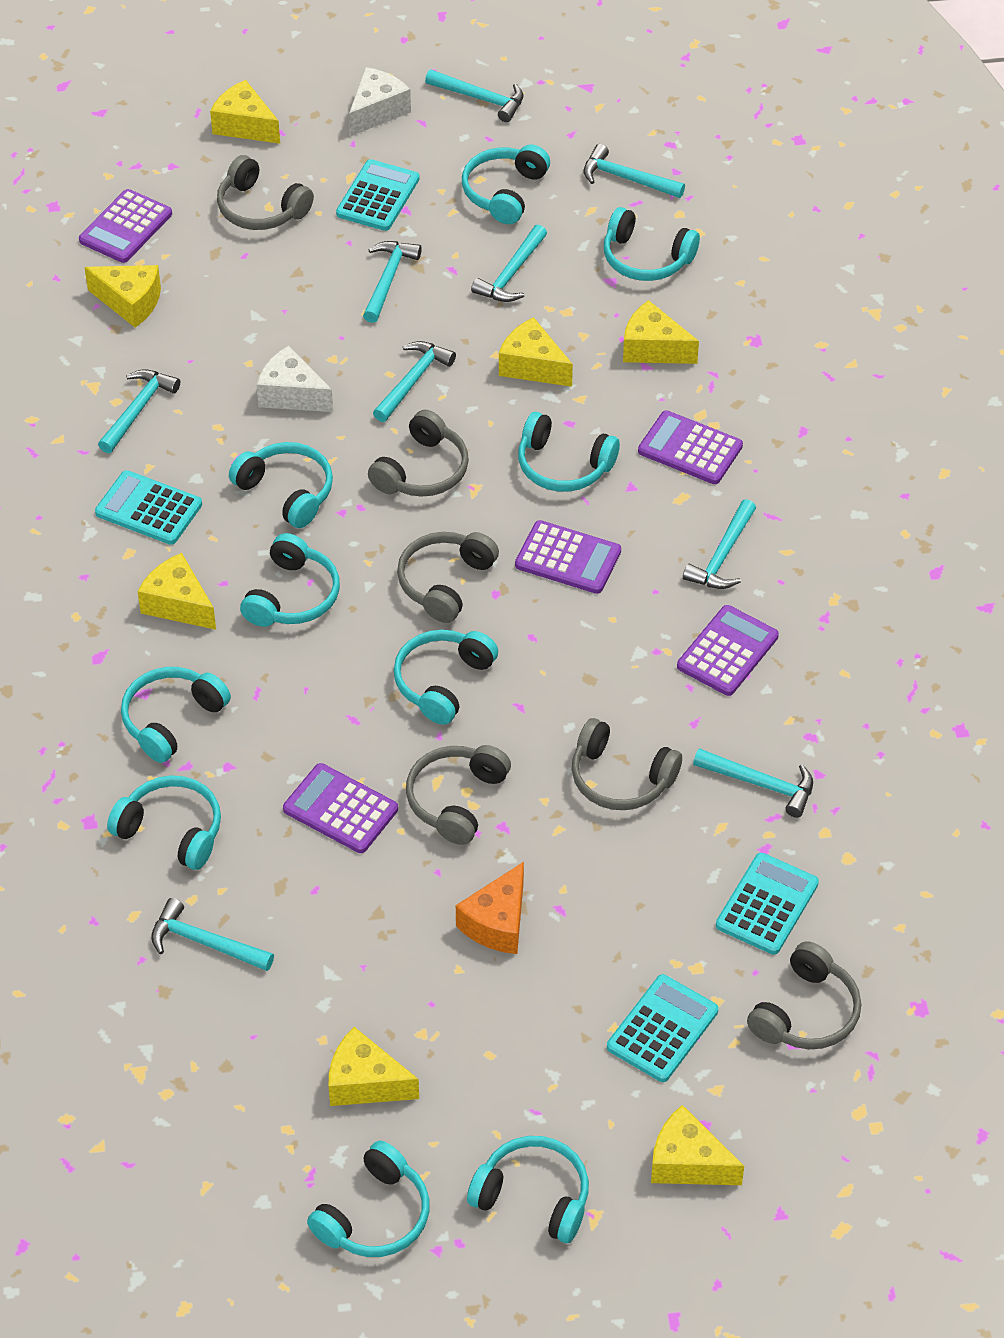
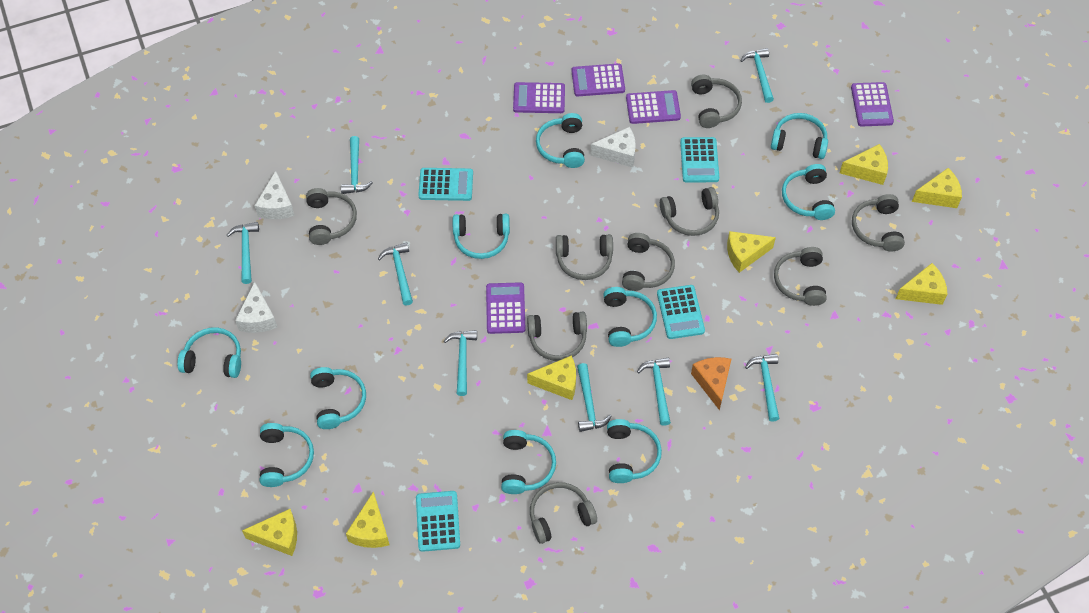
grey headphones: 6 -> 9
turquoise hammer: 9 -> 8
white cheese: 2 -> 3

